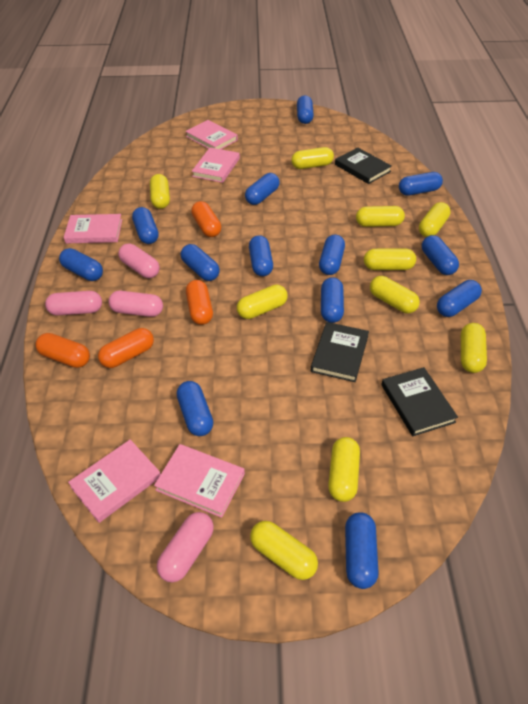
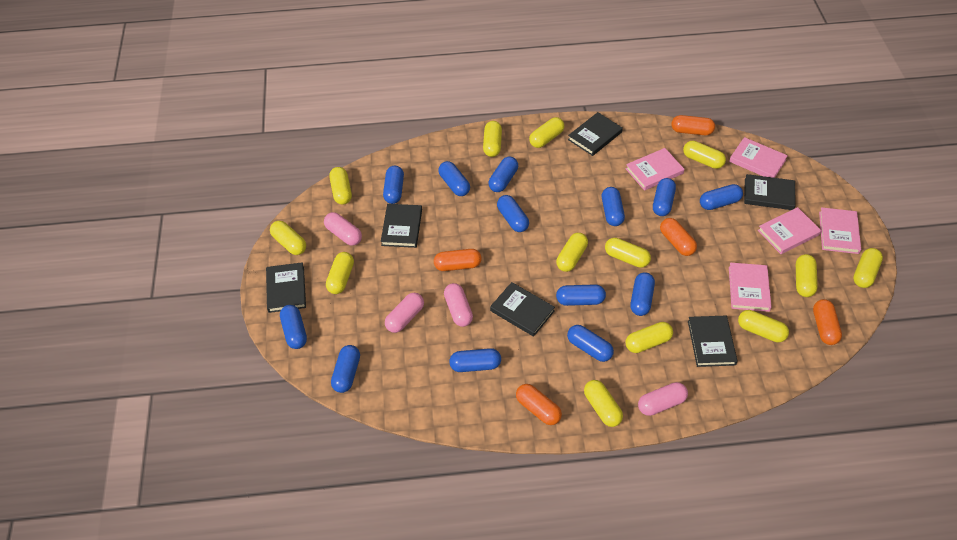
black book: 3 -> 6
orange capsule: 4 -> 5
yellow capsule: 10 -> 13

